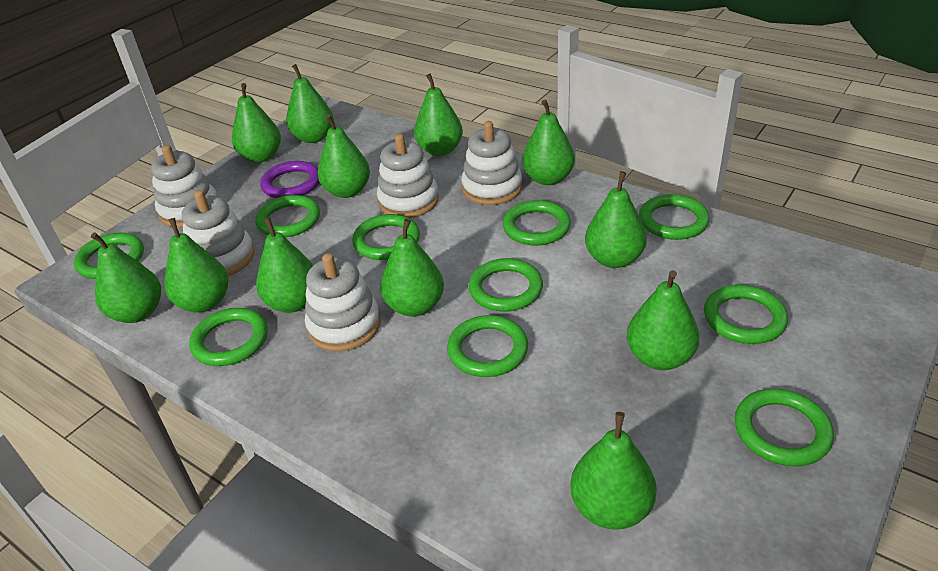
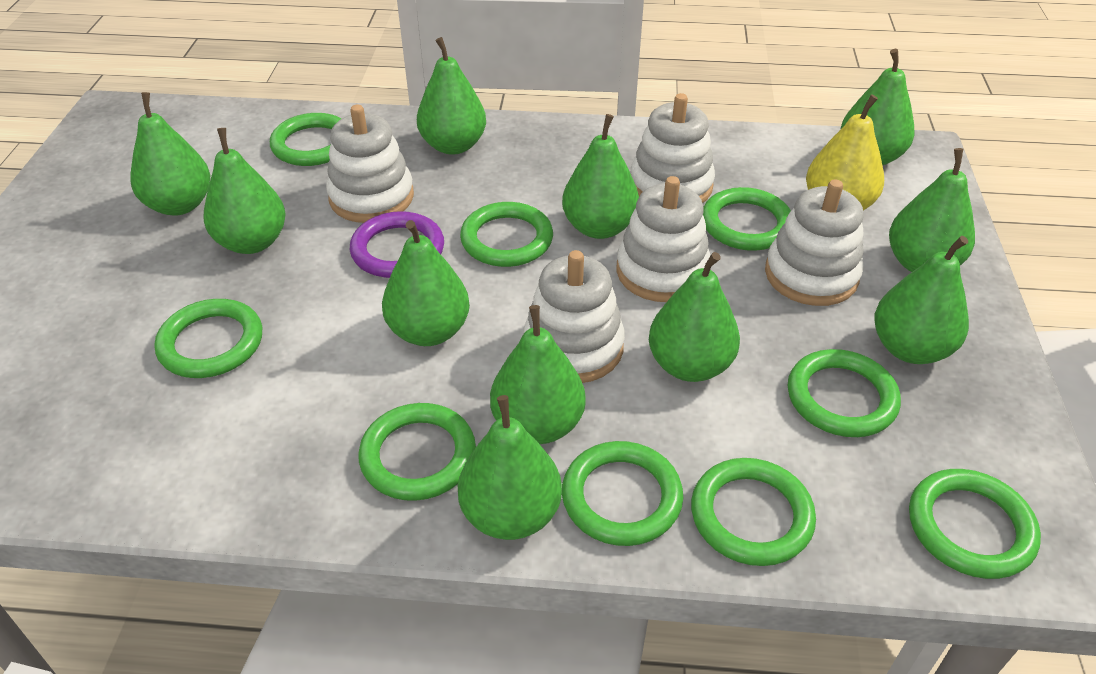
green pear: 12 -> 11
green ring: 10 -> 9
yellow pear: 0 -> 1

